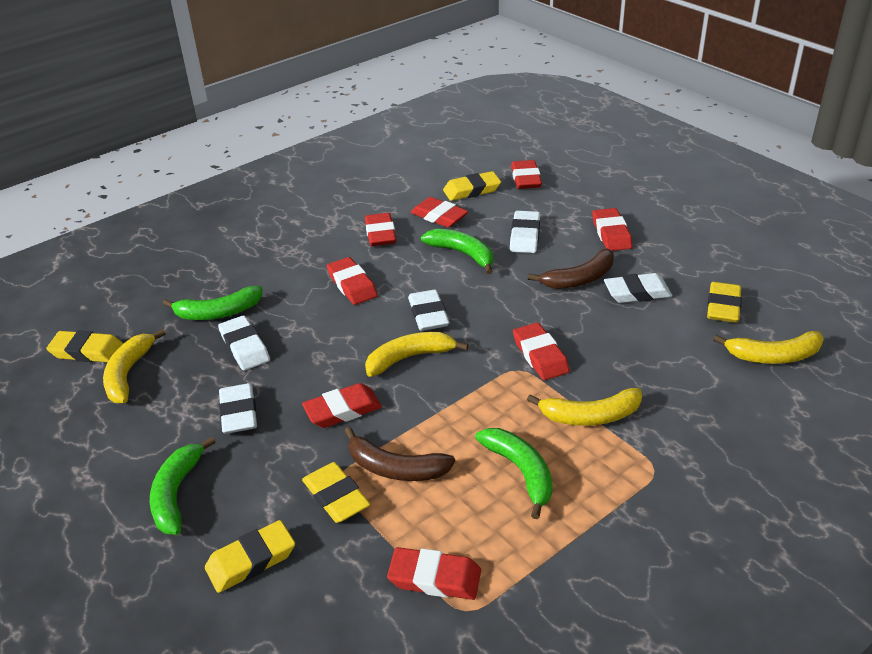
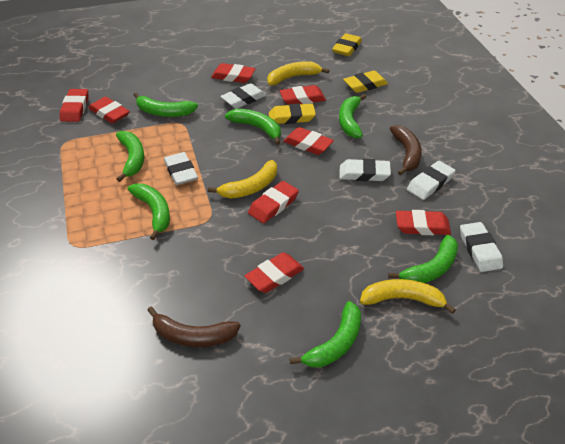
green banana: 4 -> 7
yellow banana: 4 -> 3
yellow eraser: 5 -> 3

